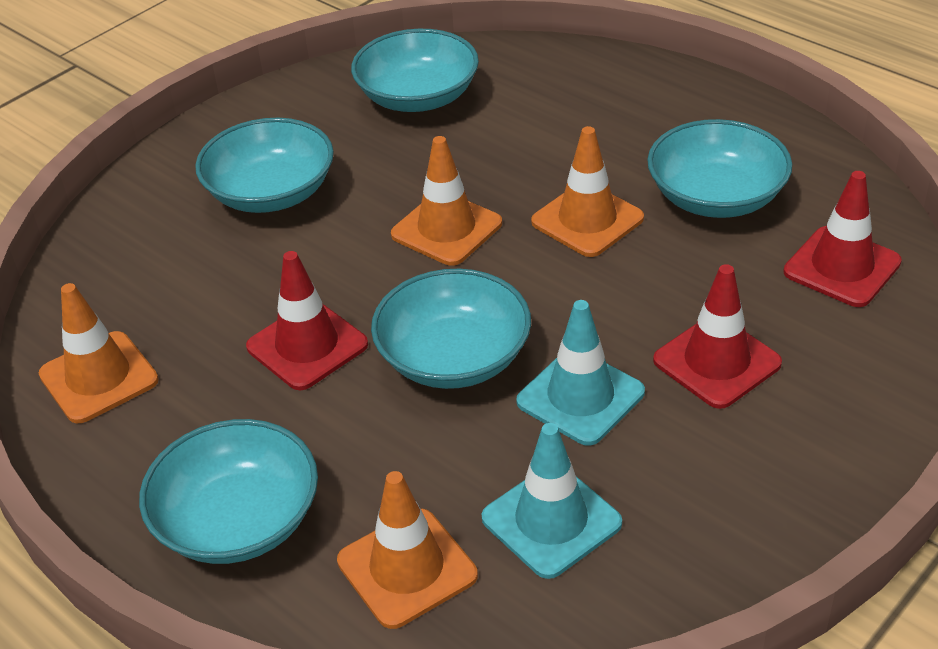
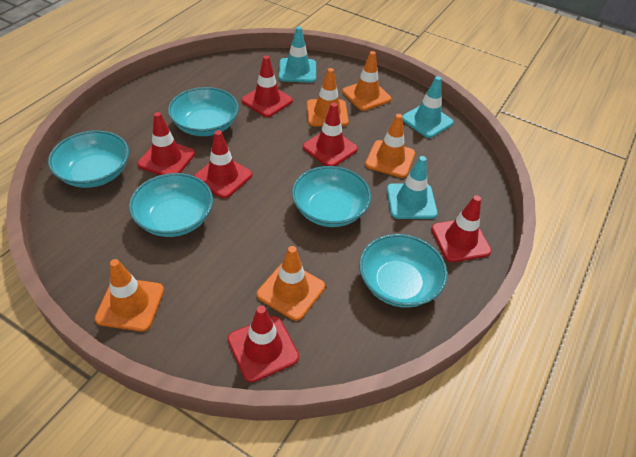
orange traffic cone: 4 -> 5
red traffic cone: 3 -> 6
turquoise traffic cone: 2 -> 3

